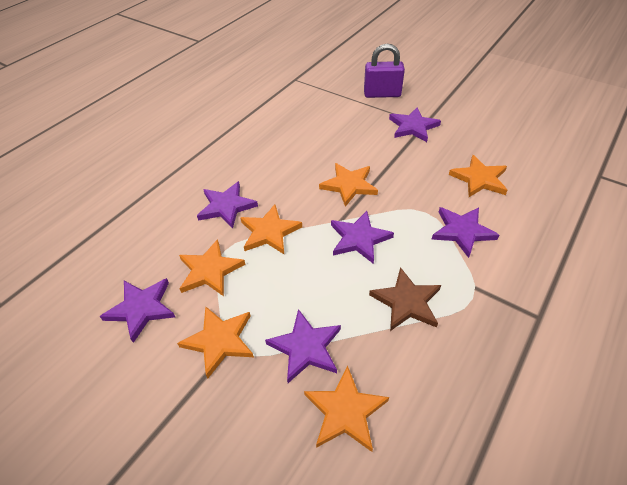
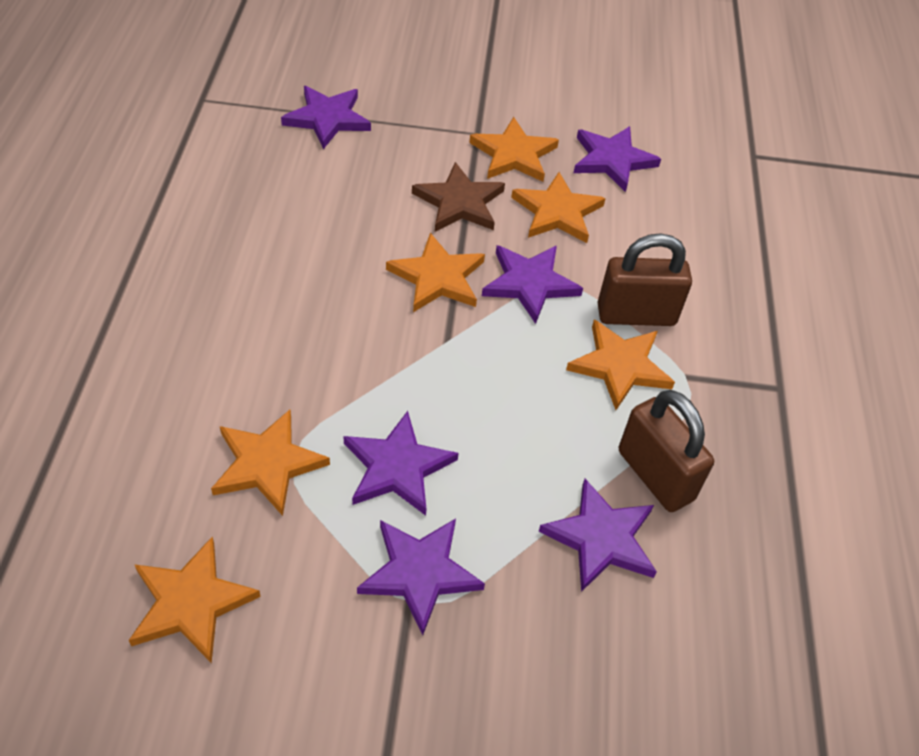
brown padlock: 0 -> 2
purple padlock: 1 -> 0

